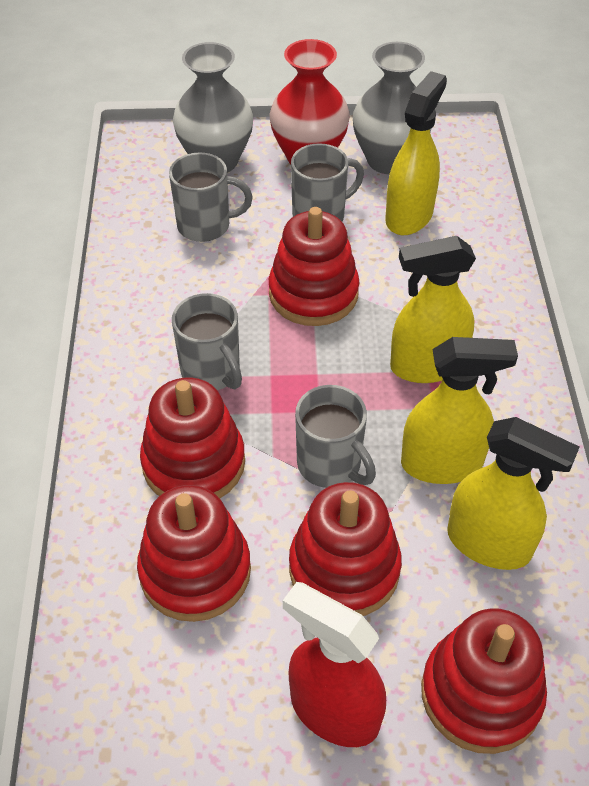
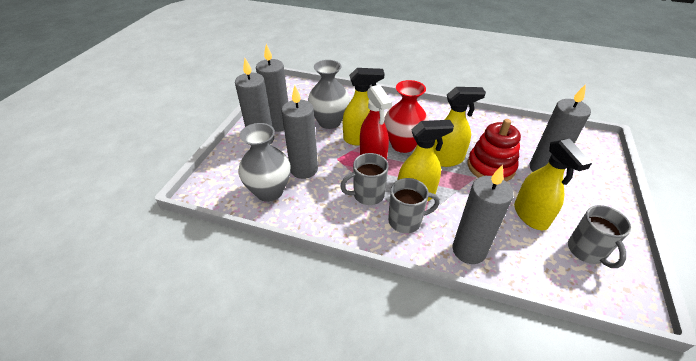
grey candle: 0 -> 5
grey mug: 4 -> 3
red stacking toy: 5 -> 1

